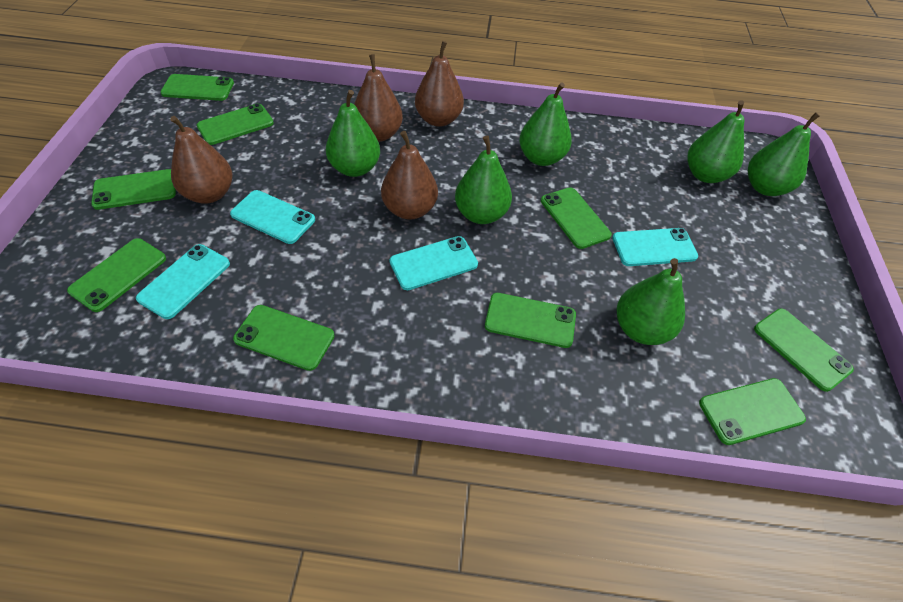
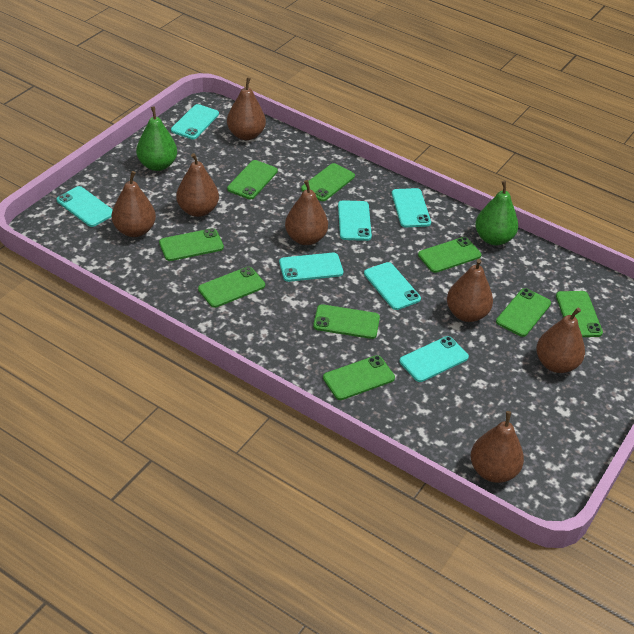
brown pear: 4 -> 7
green pear: 6 -> 2
turquoise phone: 4 -> 7

